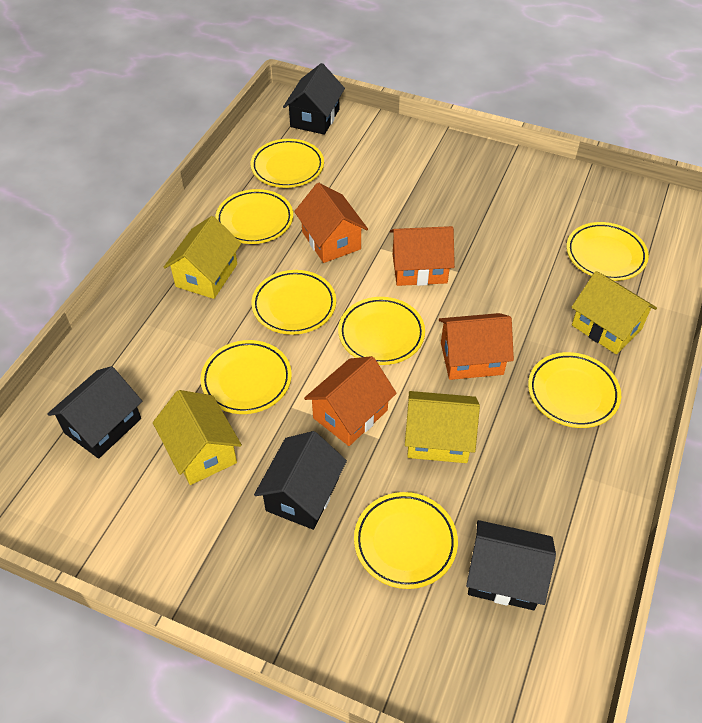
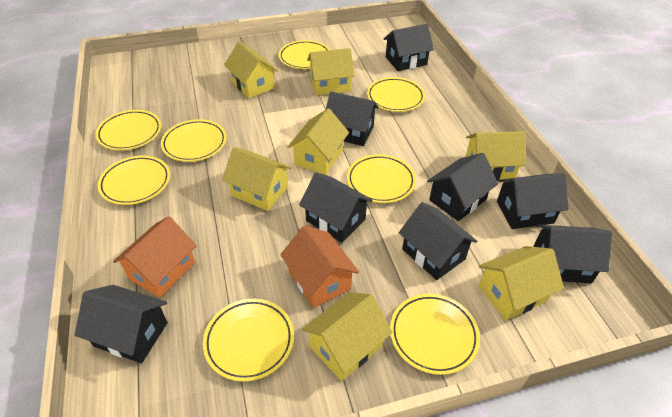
black house: 4 -> 8
orange house: 4 -> 2
yellow house: 4 -> 7

